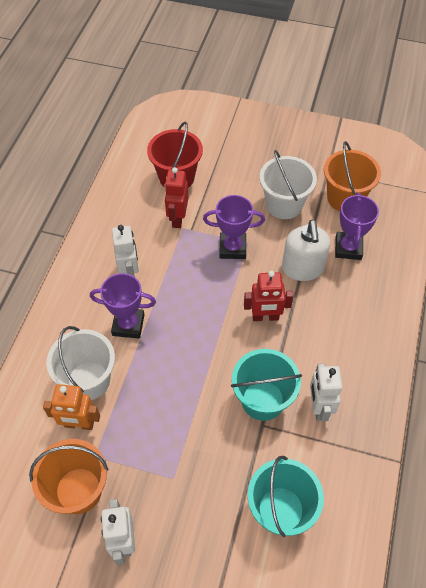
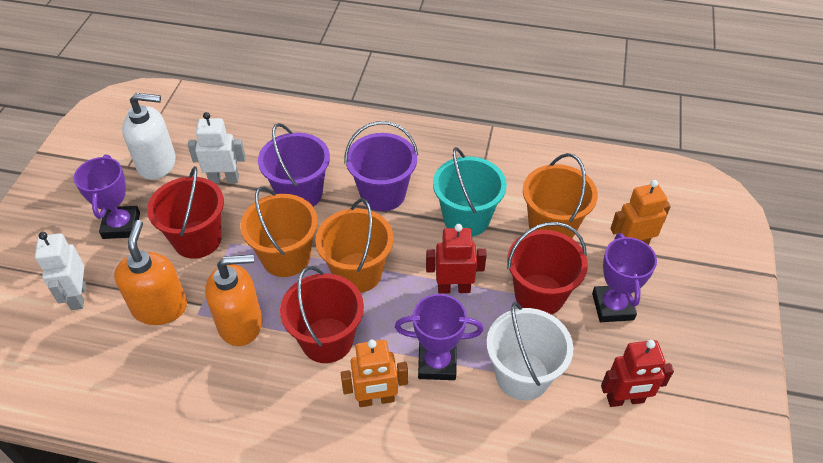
orange bucket: 2 -> 3
orange robot: 1 -> 2
orange soap dispenser: 0 -> 2
purple bucket: 0 -> 2
red bucket: 1 -> 3
turquoise bucket: 2 -> 1
white bucket: 2 -> 1
white robot: 3 -> 2

